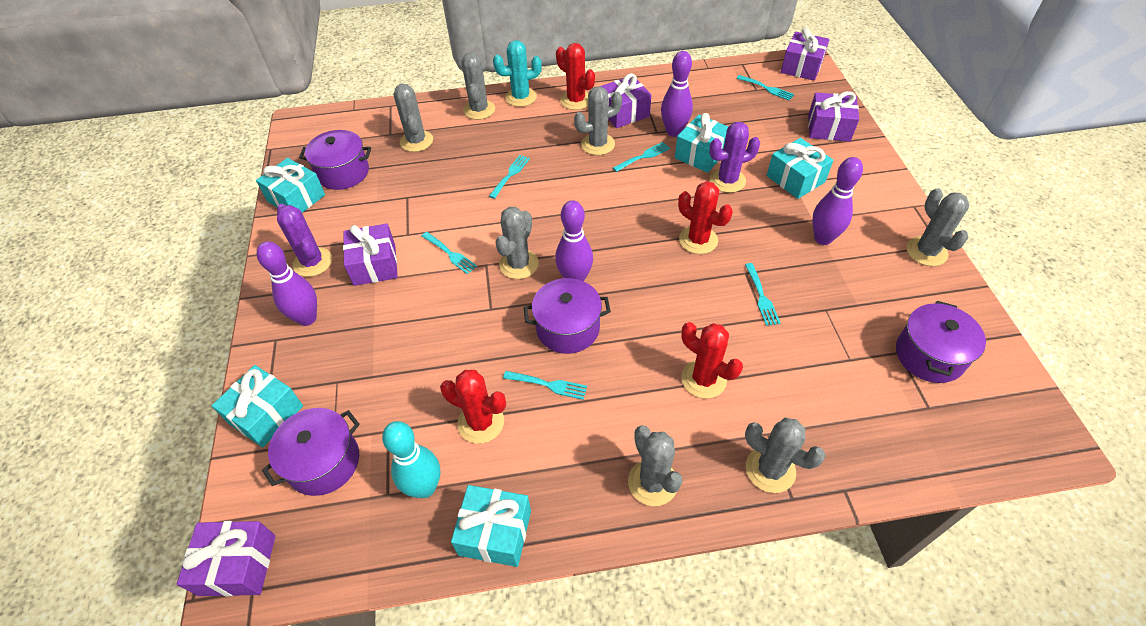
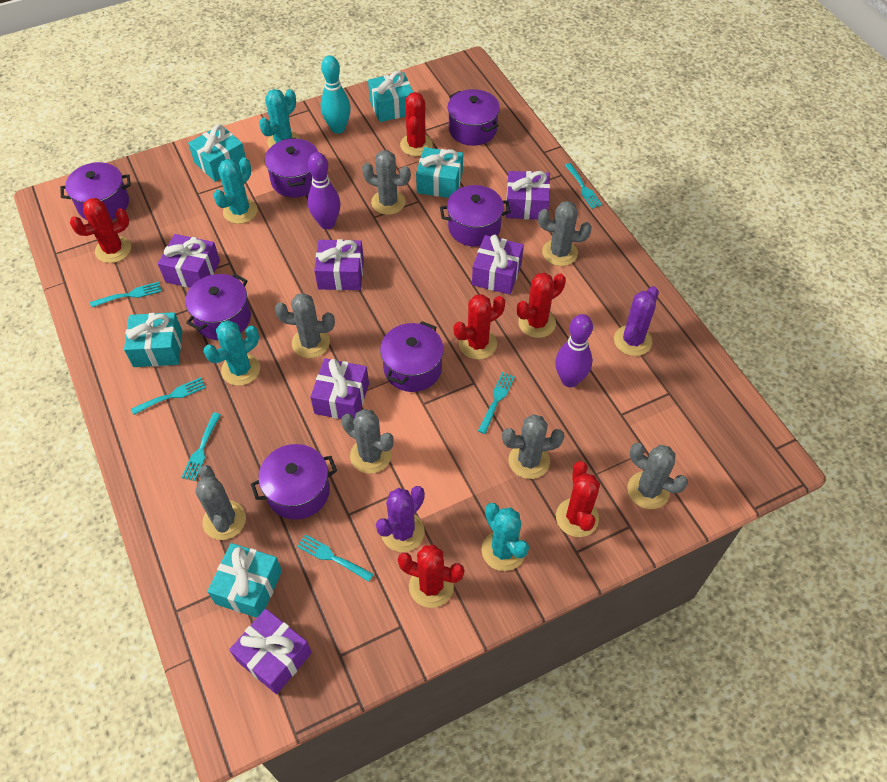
purple bowling pin: 4 -> 2
purple gift: 5 -> 6
purple pot: 4 -> 7
red cactus: 4 -> 6
turquoise cactus: 1 -> 4

